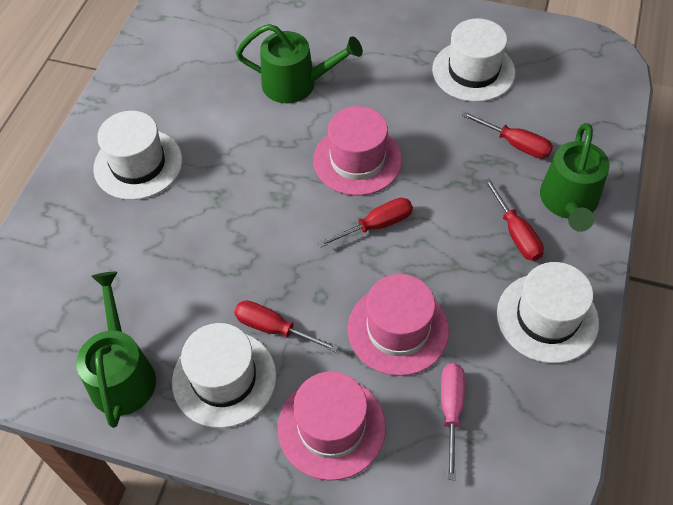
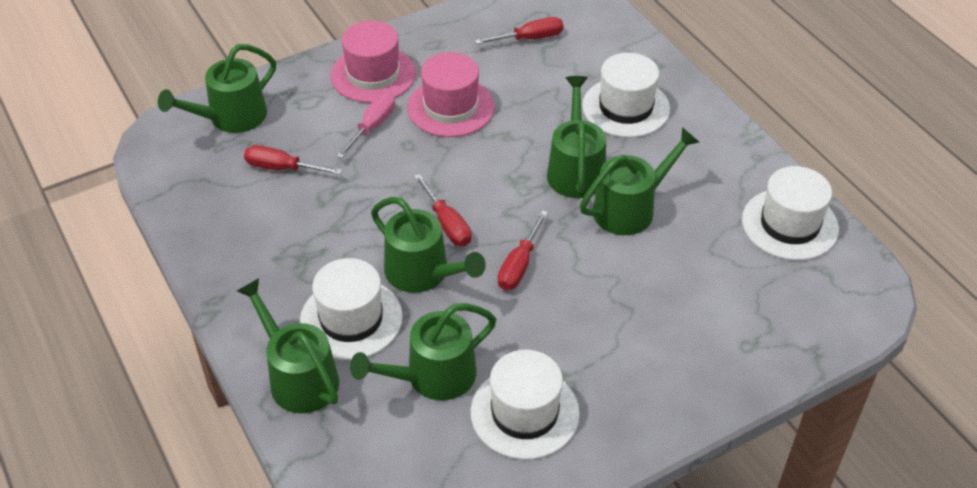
green watering can: 3 -> 6
pink hat: 3 -> 2

